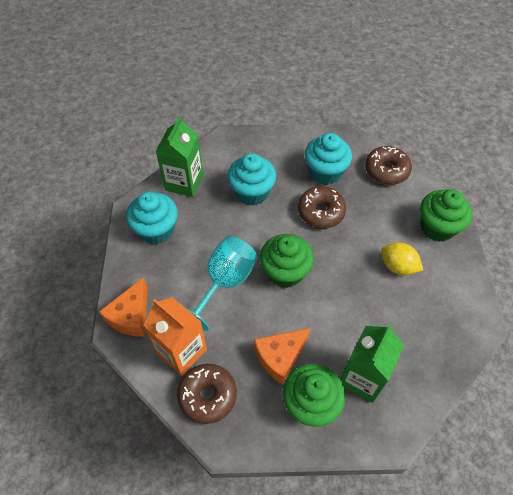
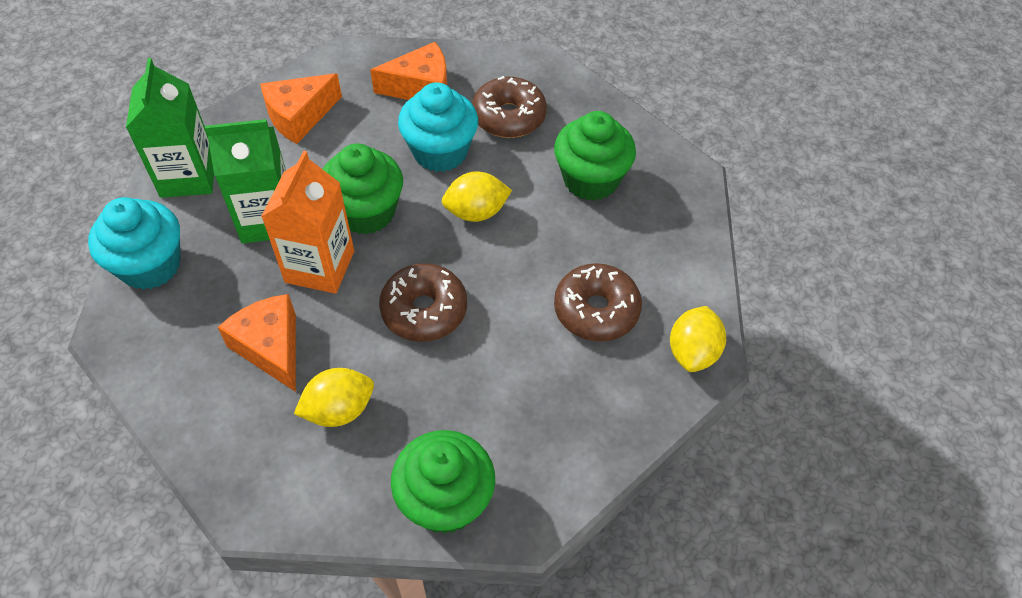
orange cheese: 2 -> 3
turquoise cupcake: 3 -> 2
turquoise goblet: 1 -> 0
yellow lemon: 1 -> 3

